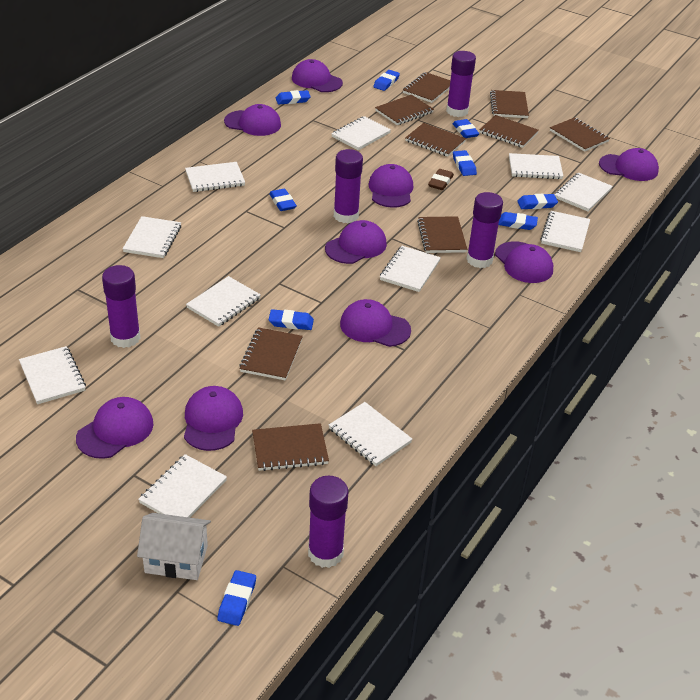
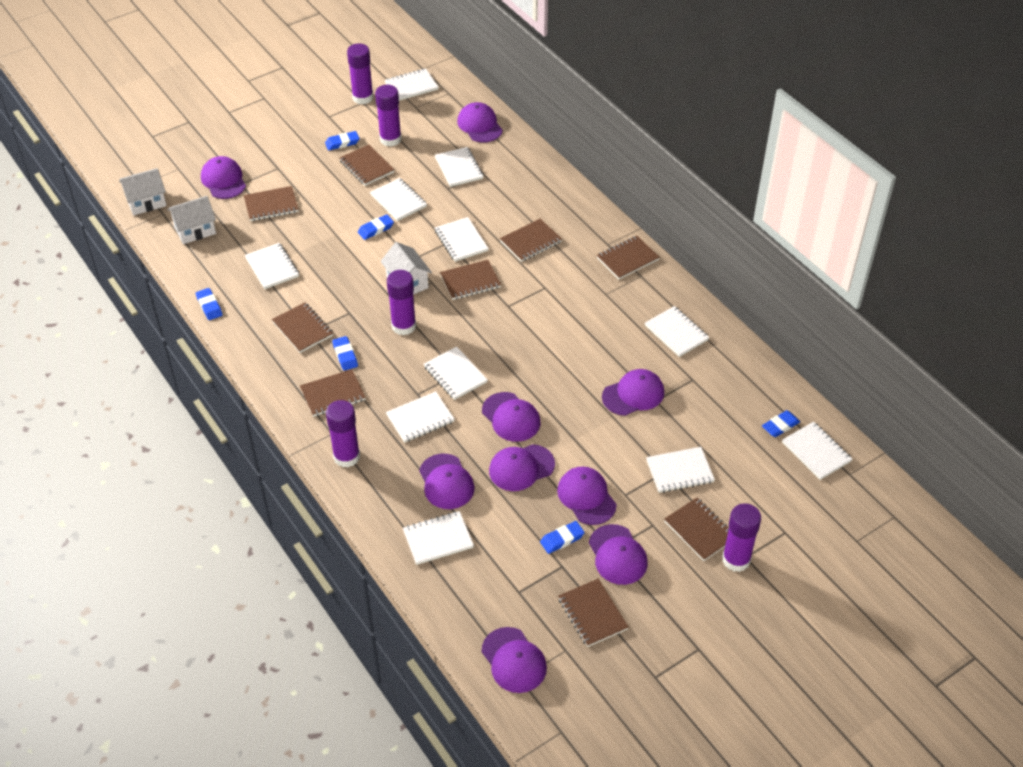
blue eraser: 9 -> 6
brown eraser: 1 -> 0
white house: 1 -> 3

